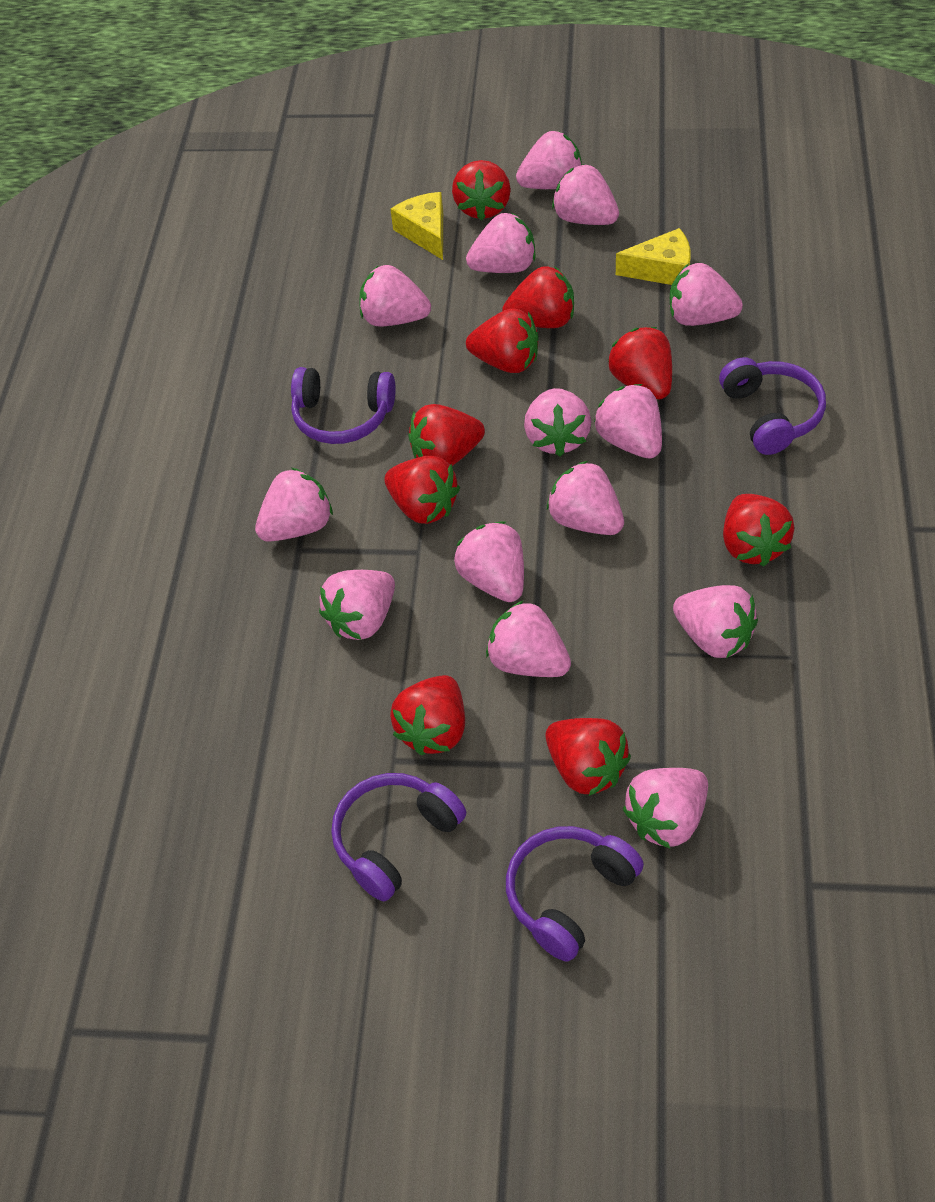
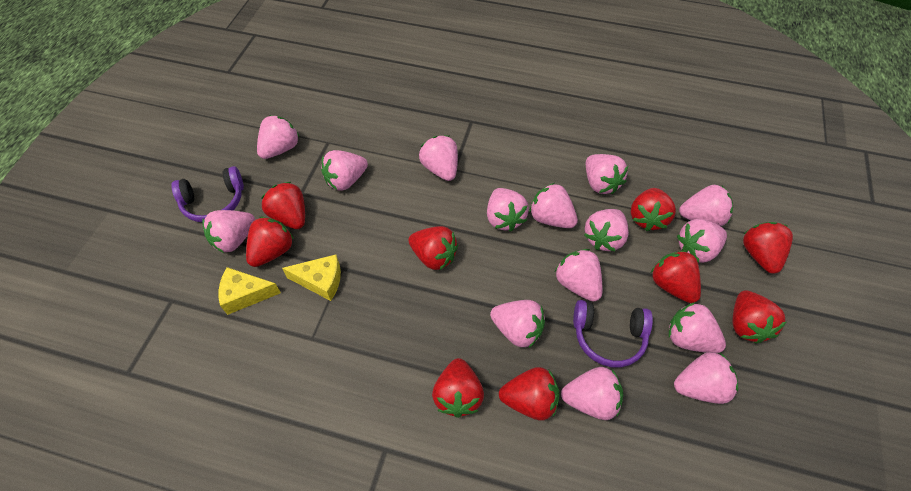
pink strawberry: 14 -> 15
purple headphones: 4 -> 2

